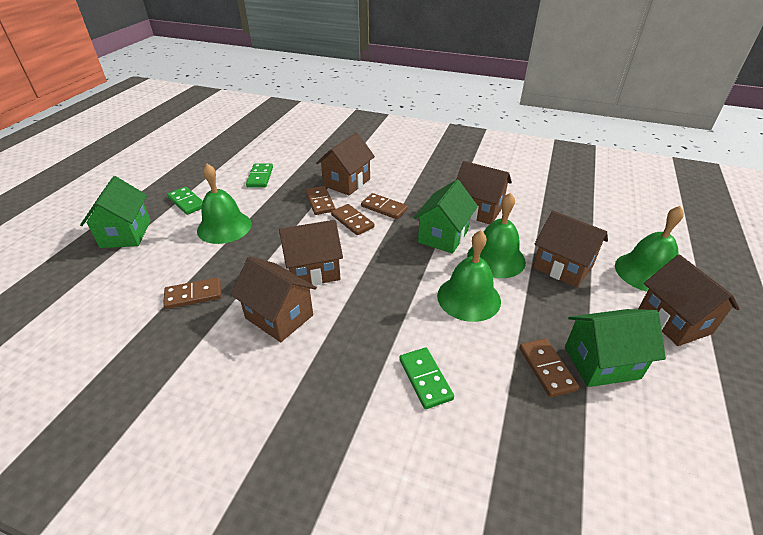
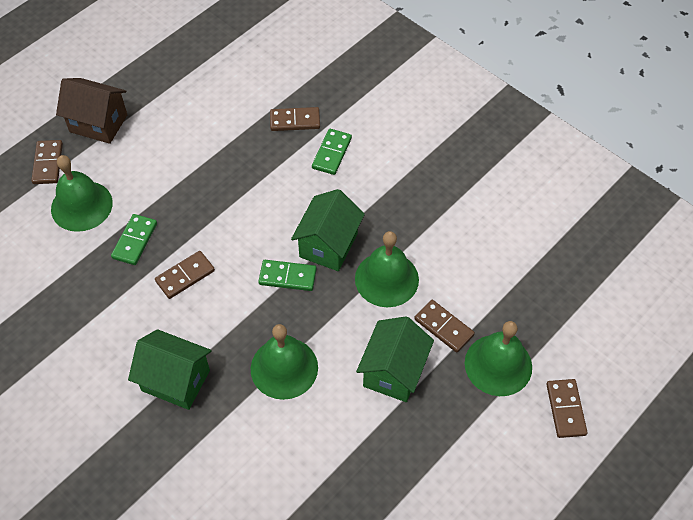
brown house: 6 -> 1

